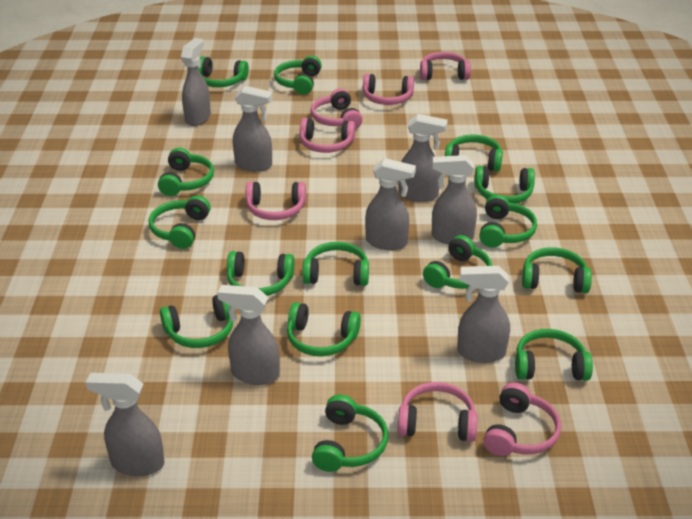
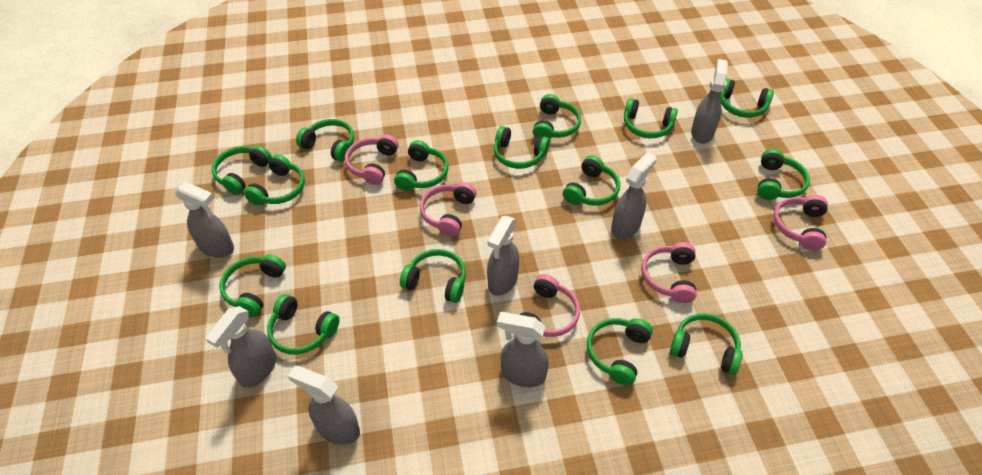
grey spray bottle: 8 -> 7
pink headphones: 7 -> 5

